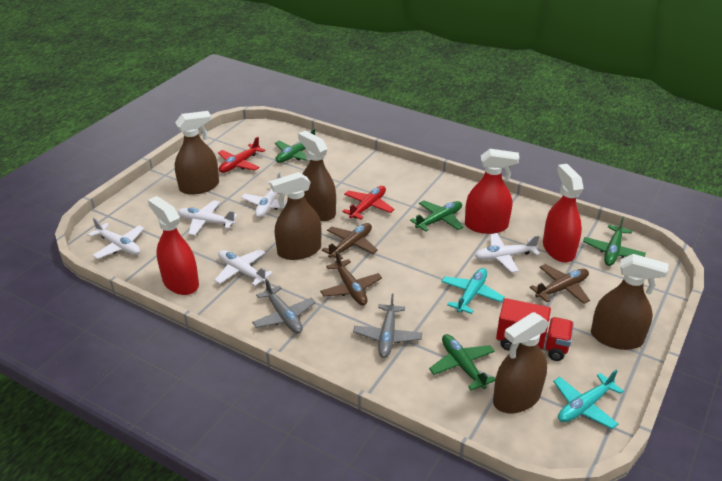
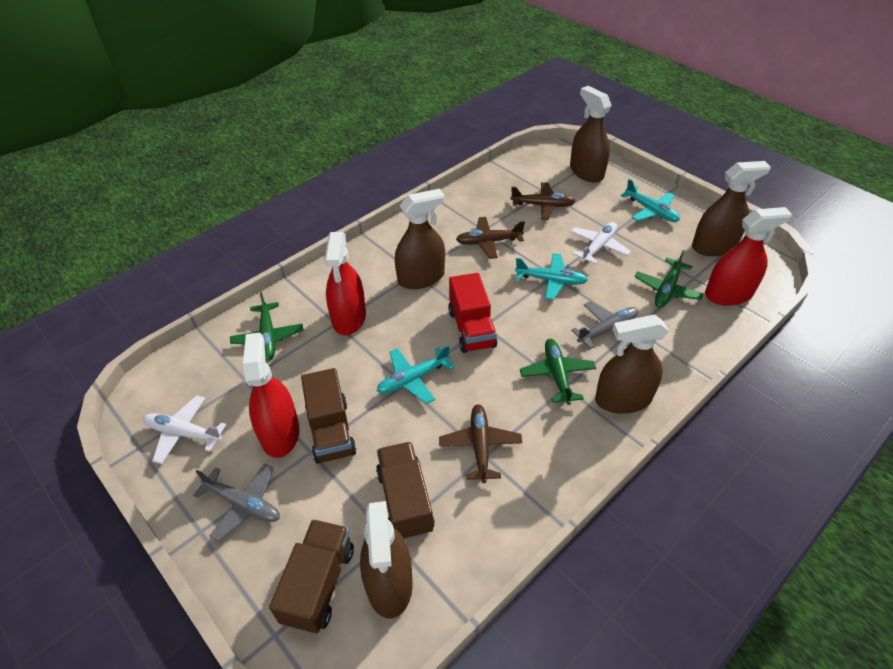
brown truck: 0 -> 3
green plane: 4 -> 3
red plane: 2 -> 0
turquoise plane: 2 -> 3
white plane: 5 -> 2

